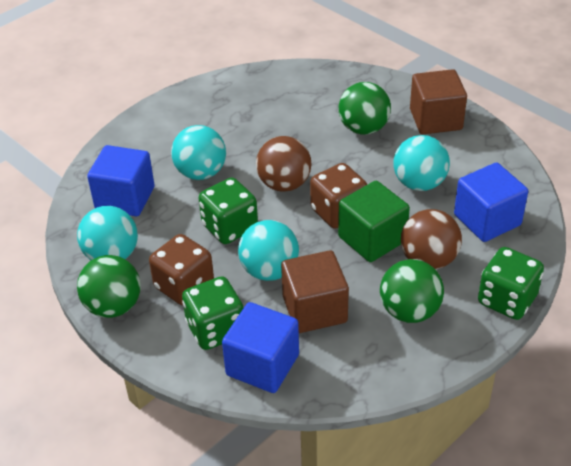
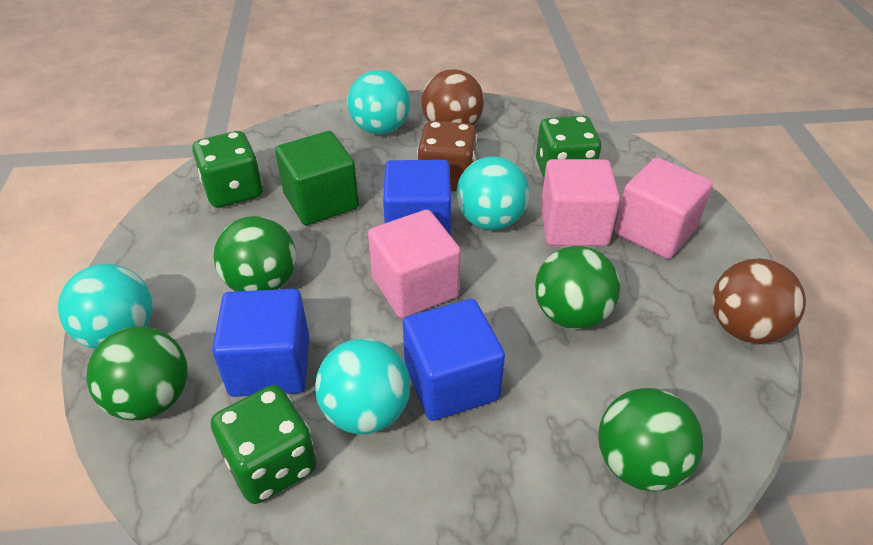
brown cube: 2 -> 0
brown dice: 2 -> 1
green ball: 3 -> 4
pink cube: 0 -> 3

